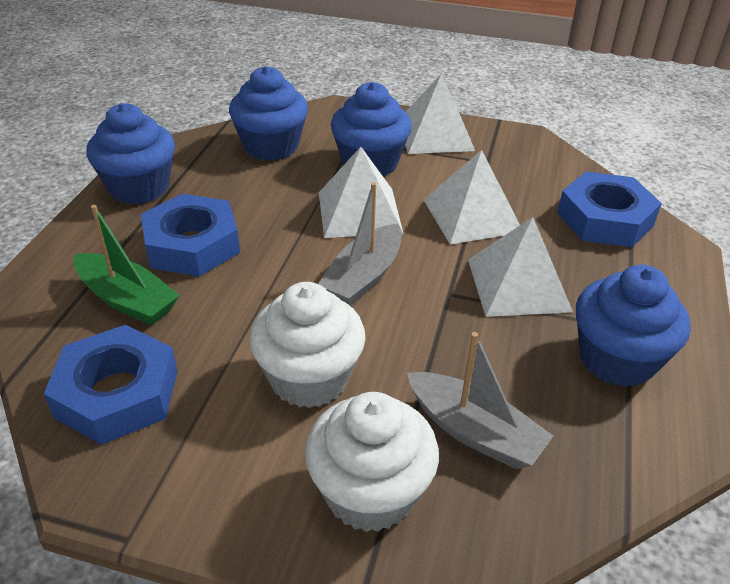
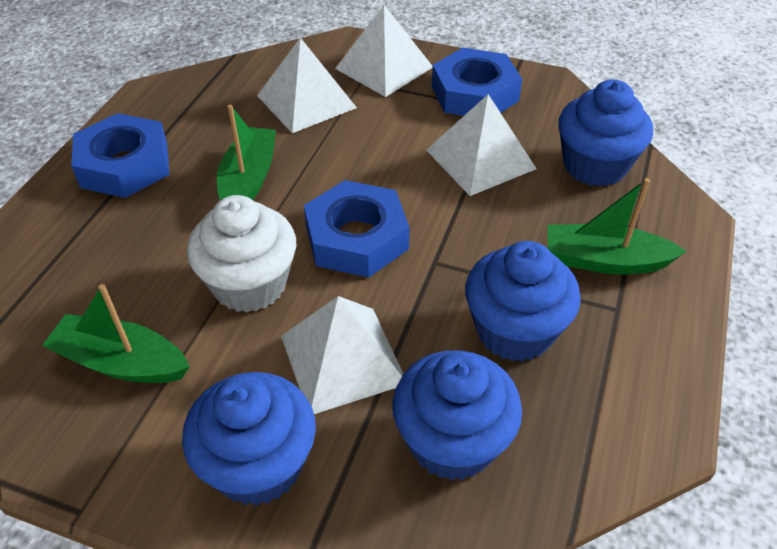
green boat: 1 -> 3
grey boat: 2 -> 0
white cupcake: 2 -> 1

